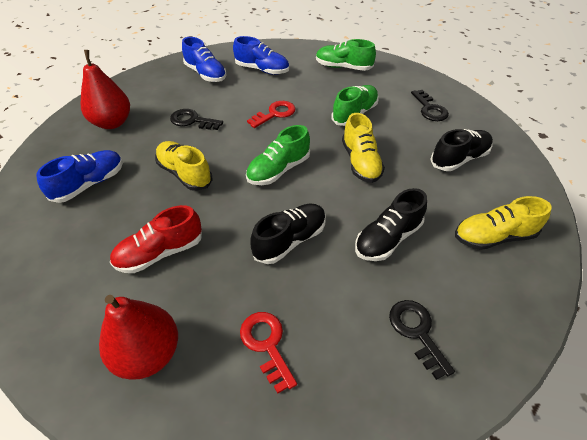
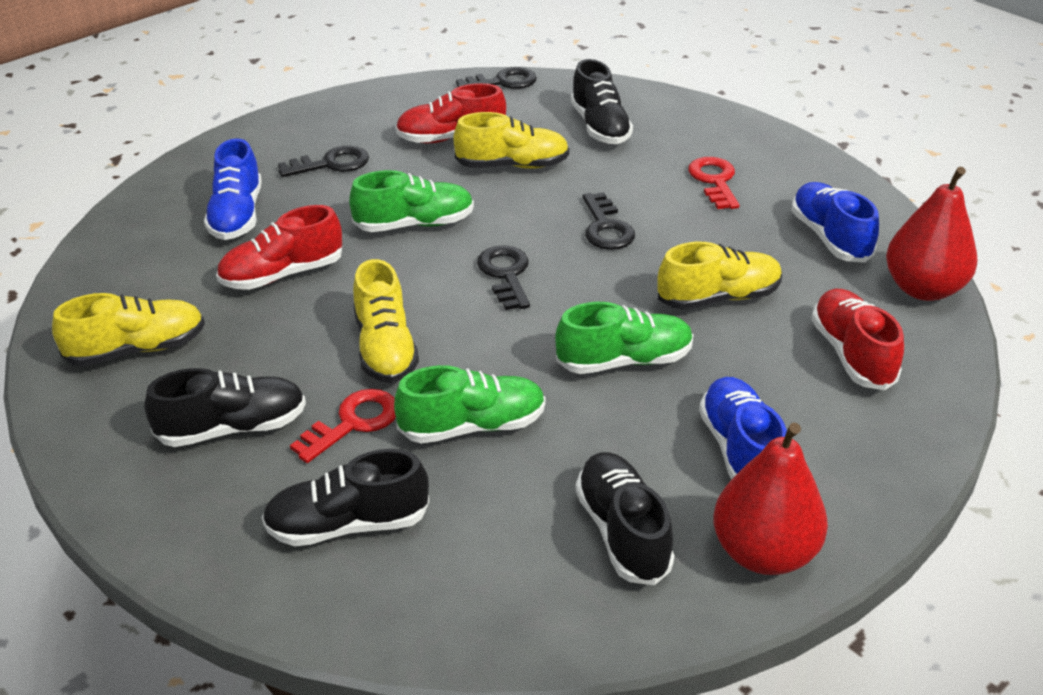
black key: 3 -> 4
black shoe: 3 -> 4
red shoe: 1 -> 3
yellow shoe: 3 -> 4

